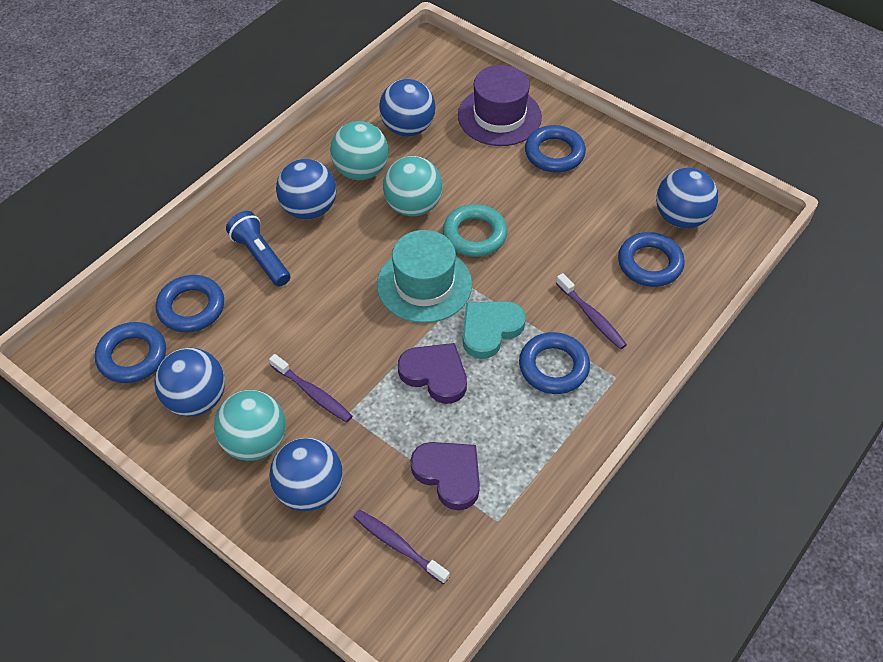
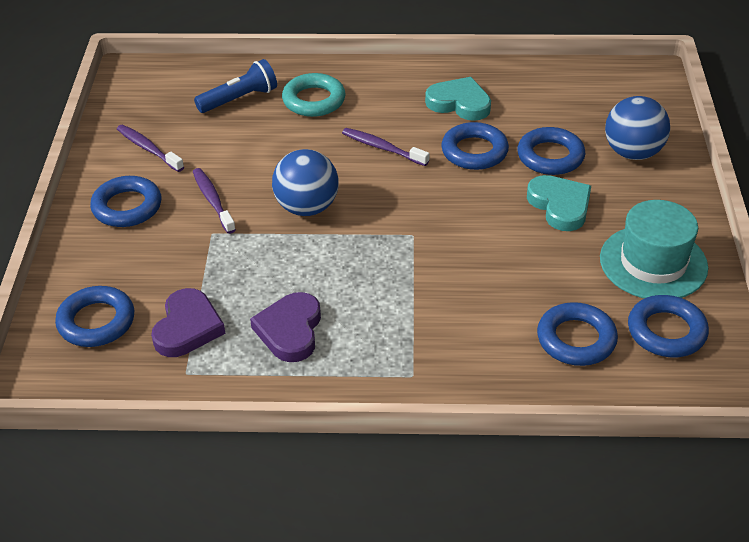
blue ball: 5 -> 2
blue ring: 5 -> 6
purple hat: 1 -> 0
turquoise ball: 3 -> 0
turquoise heart: 1 -> 2

